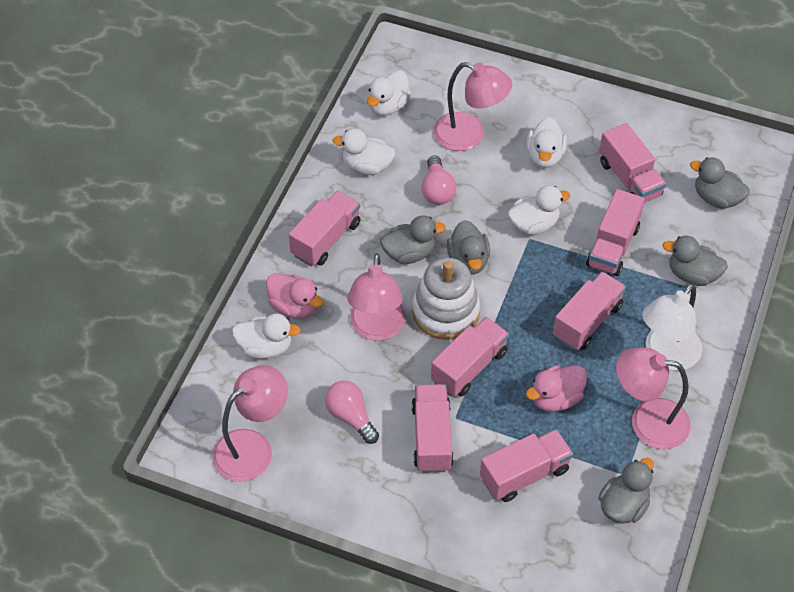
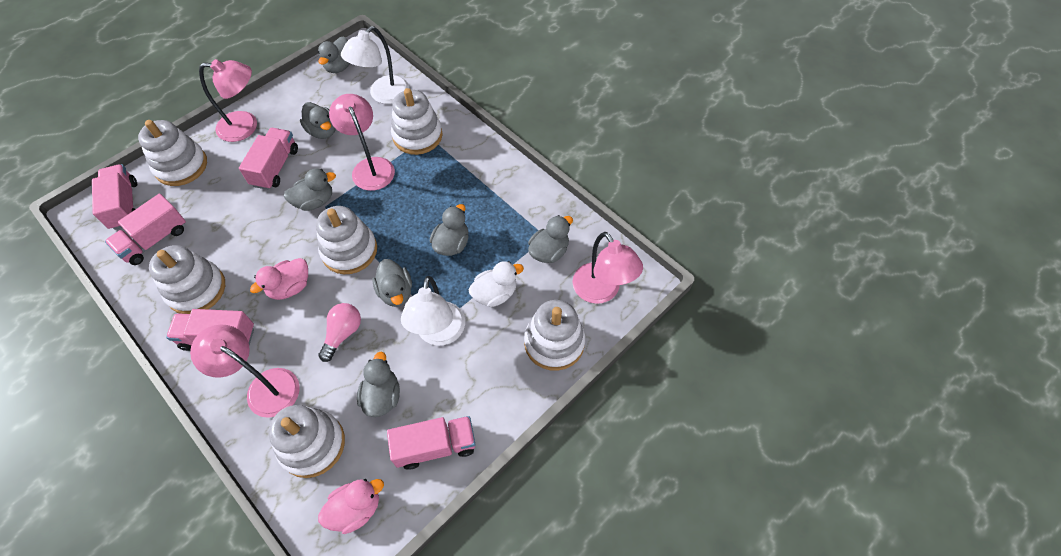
grey duck: 5 -> 7
pink light bulb: 2 -> 1
pink truck: 7 -> 5
white duck: 5 -> 1
white lamp: 1 -> 2
white stacking toy: 1 -> 6

